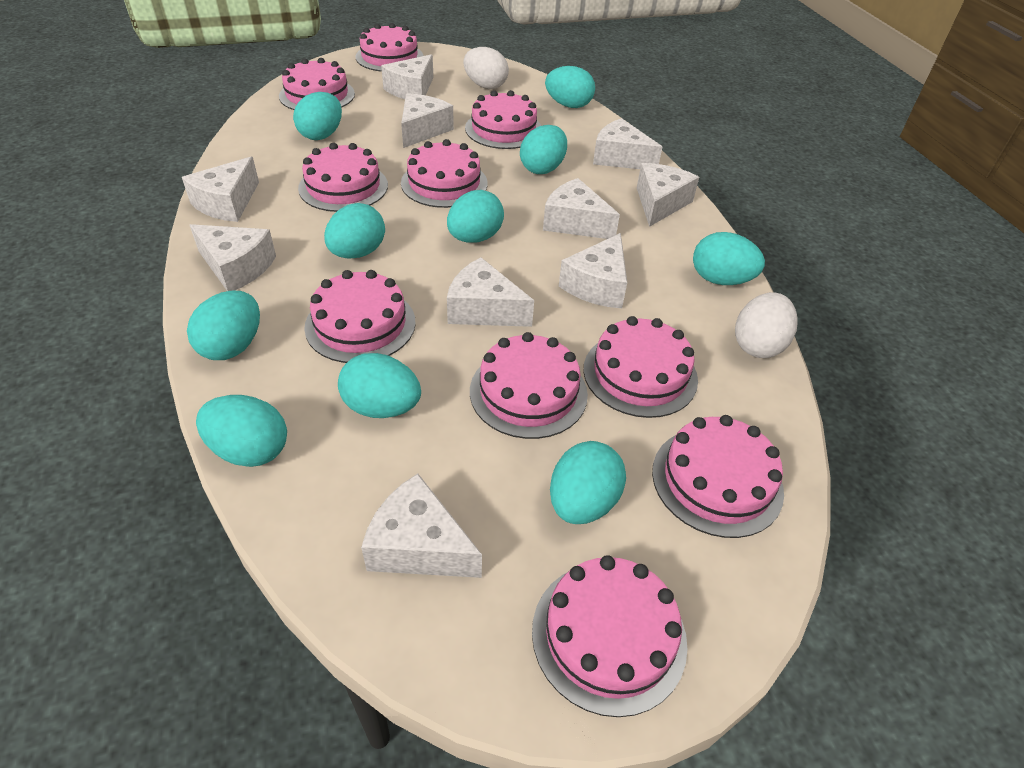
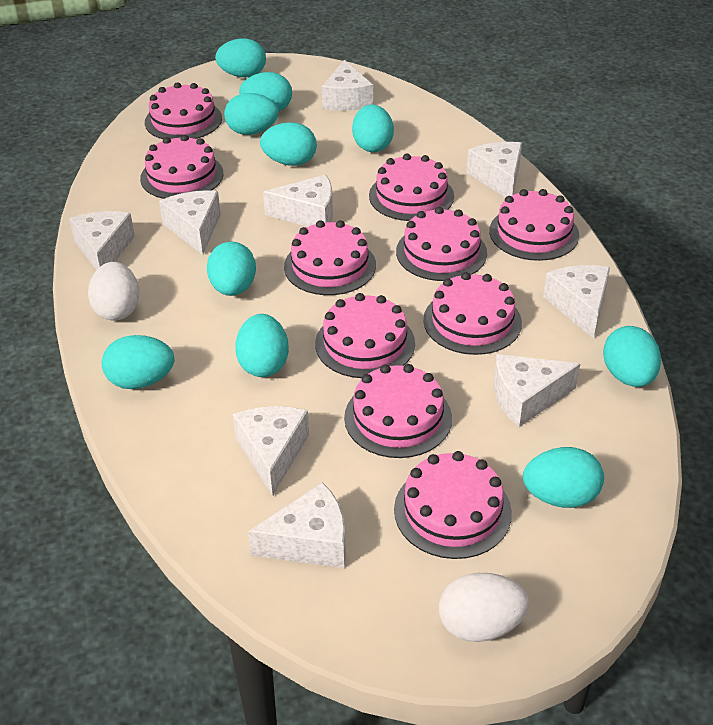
white cheese: 10 -> 9

